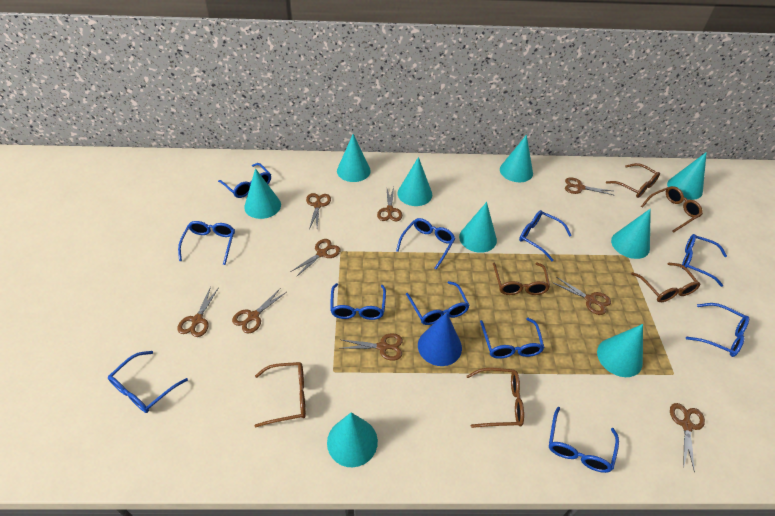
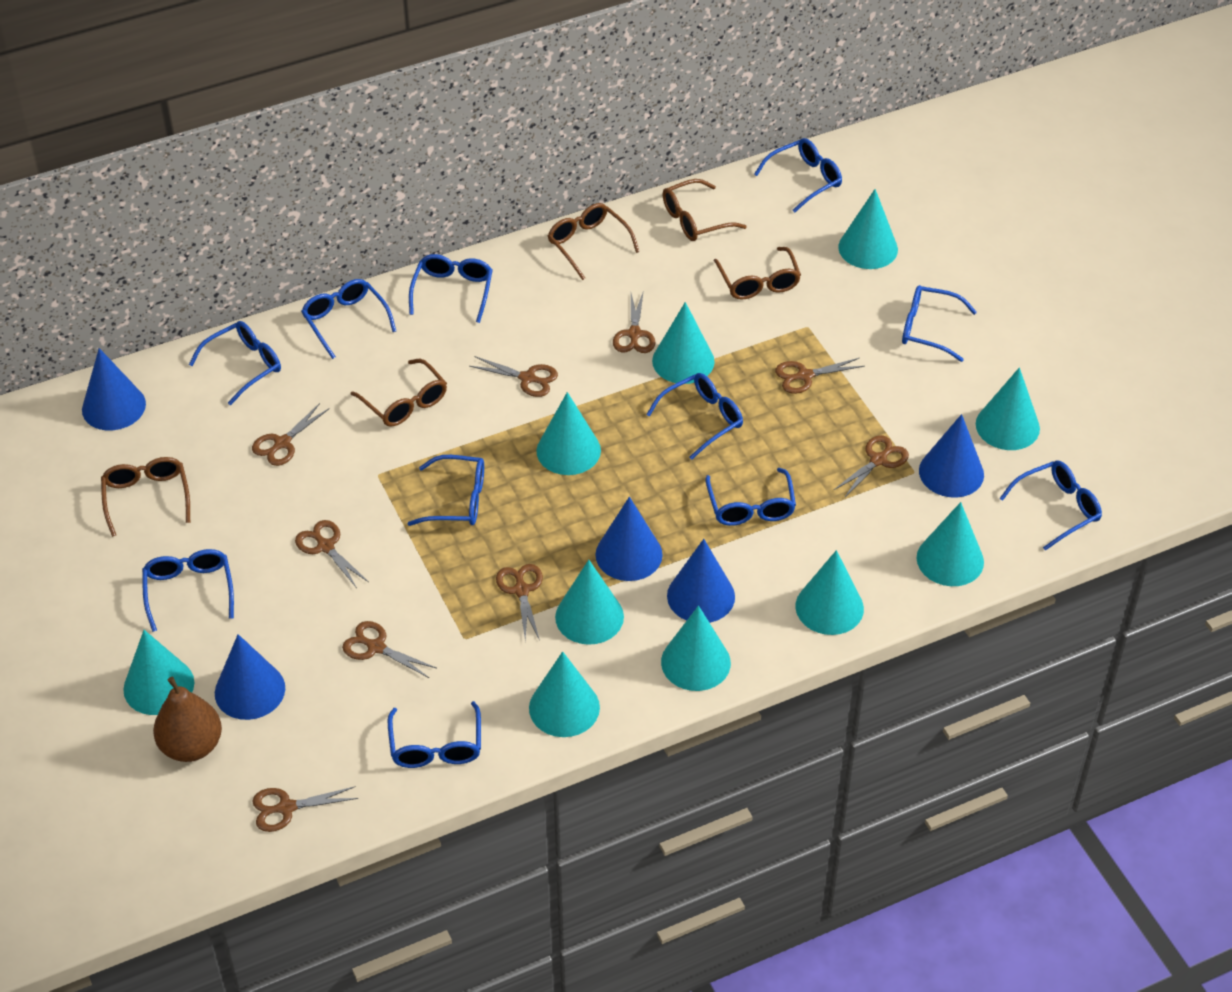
blue cone: 1 -> 5
brown glasses: 6 -> 5
brown pear: 0 -> 1
turquoise cone: 9 -> 10

